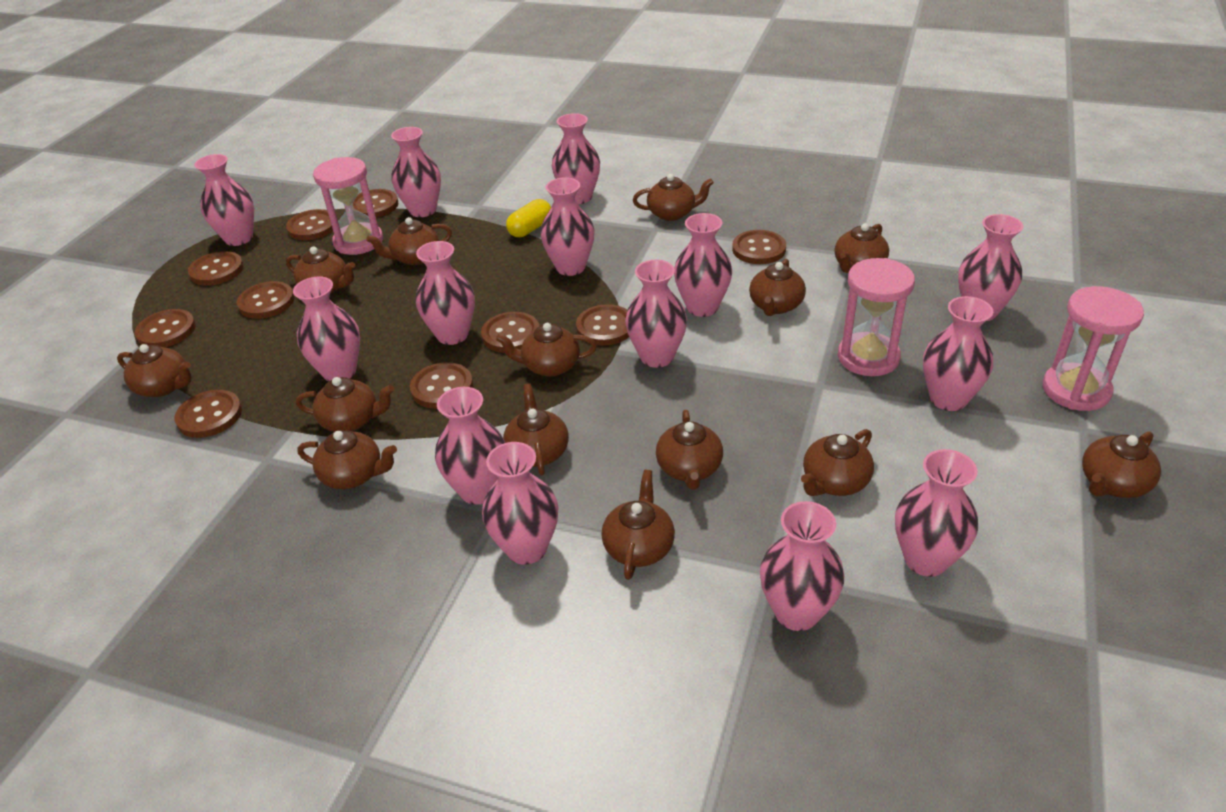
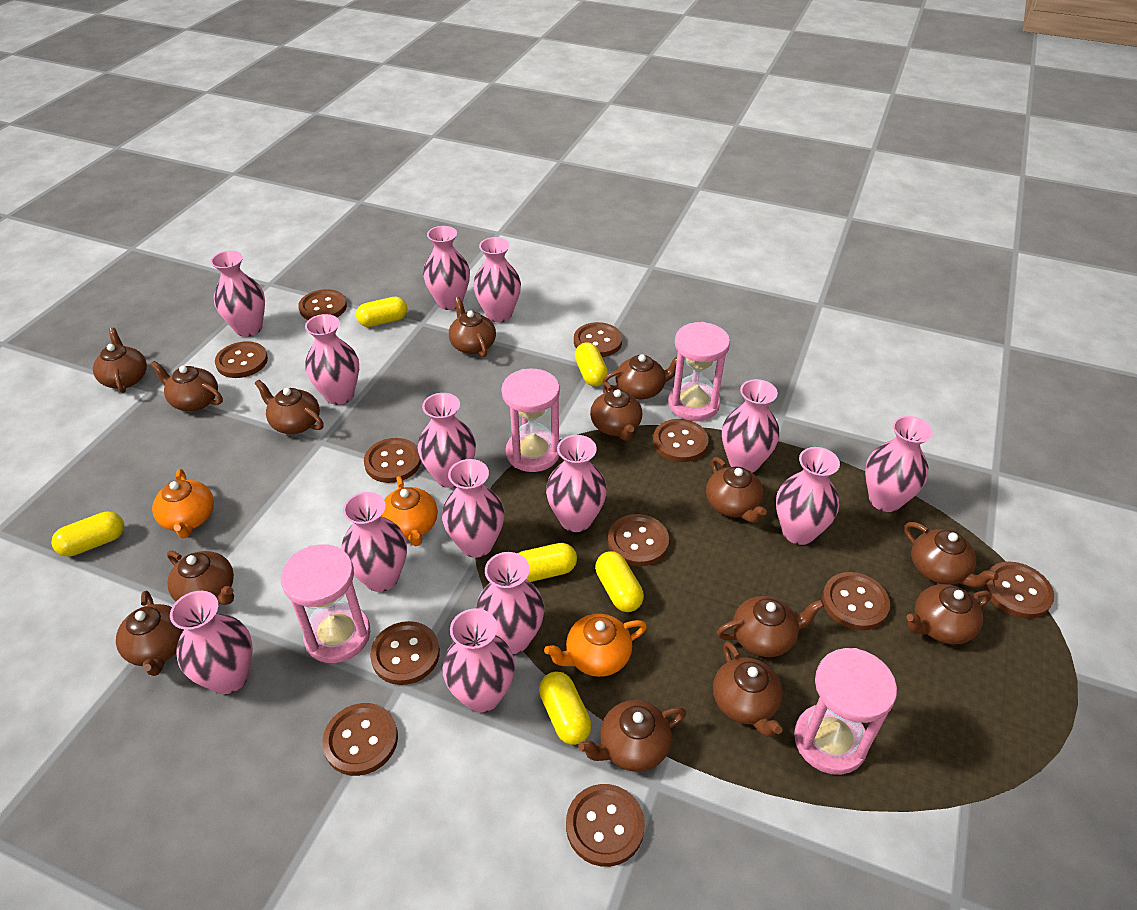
brown button: 10 -> 11
orange teapot: 0 -> 3
pink hourglass: 3 -> 4
yellow capsule: 1 -> 6

